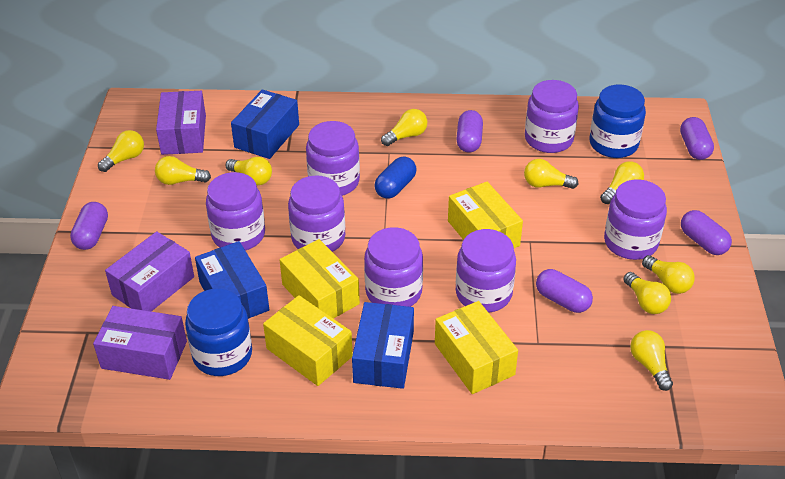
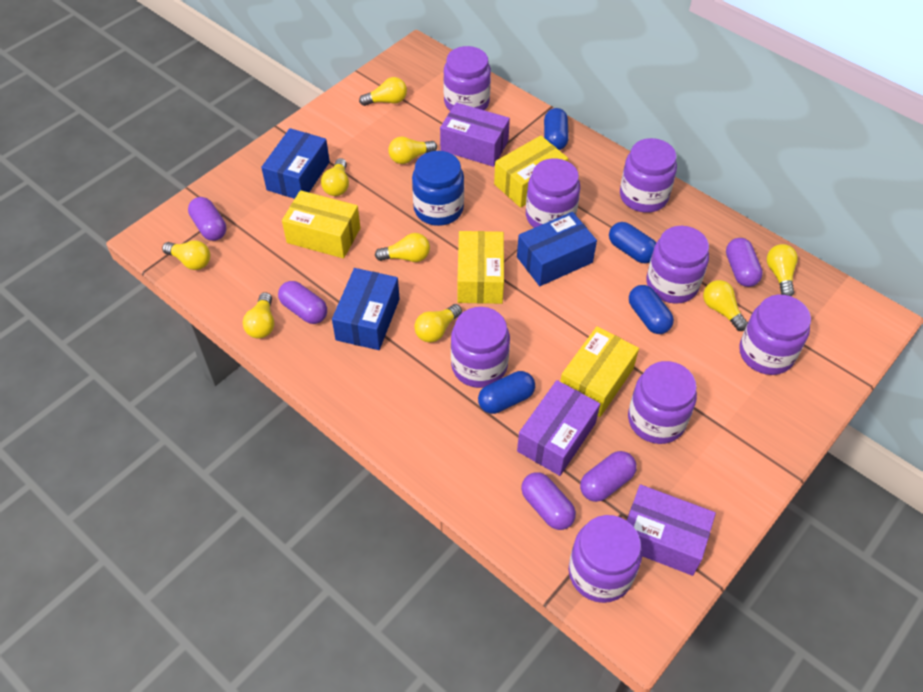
blue capsule: 1 -> 4
blue jar: 2 -> 1
purple jar: 7 -> 8

